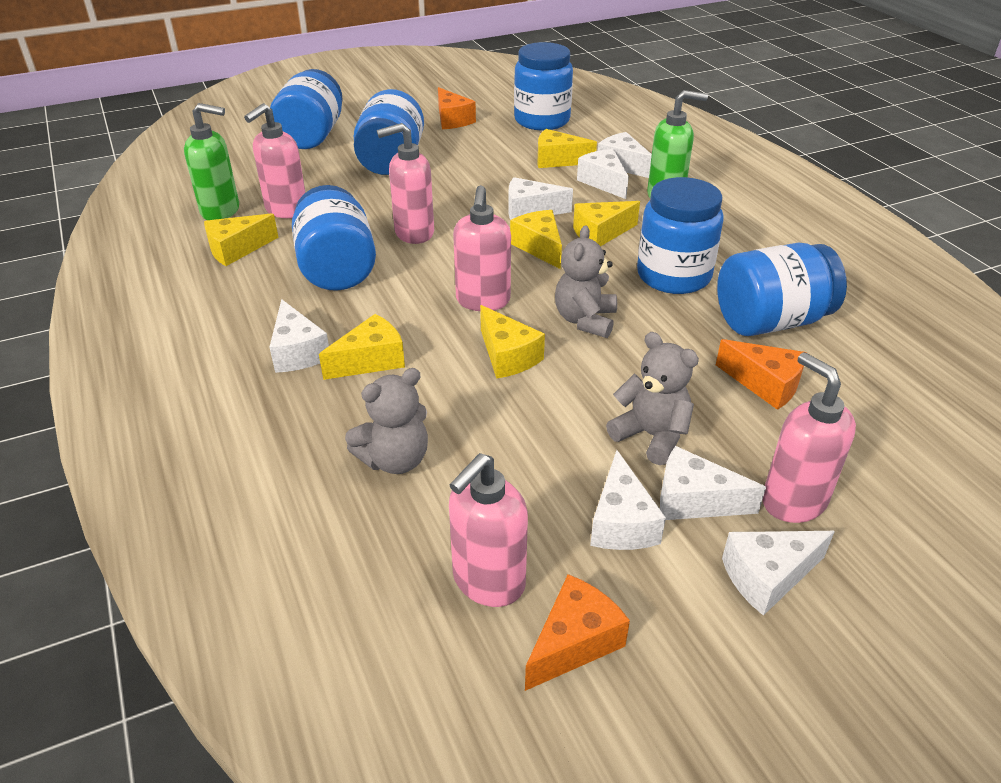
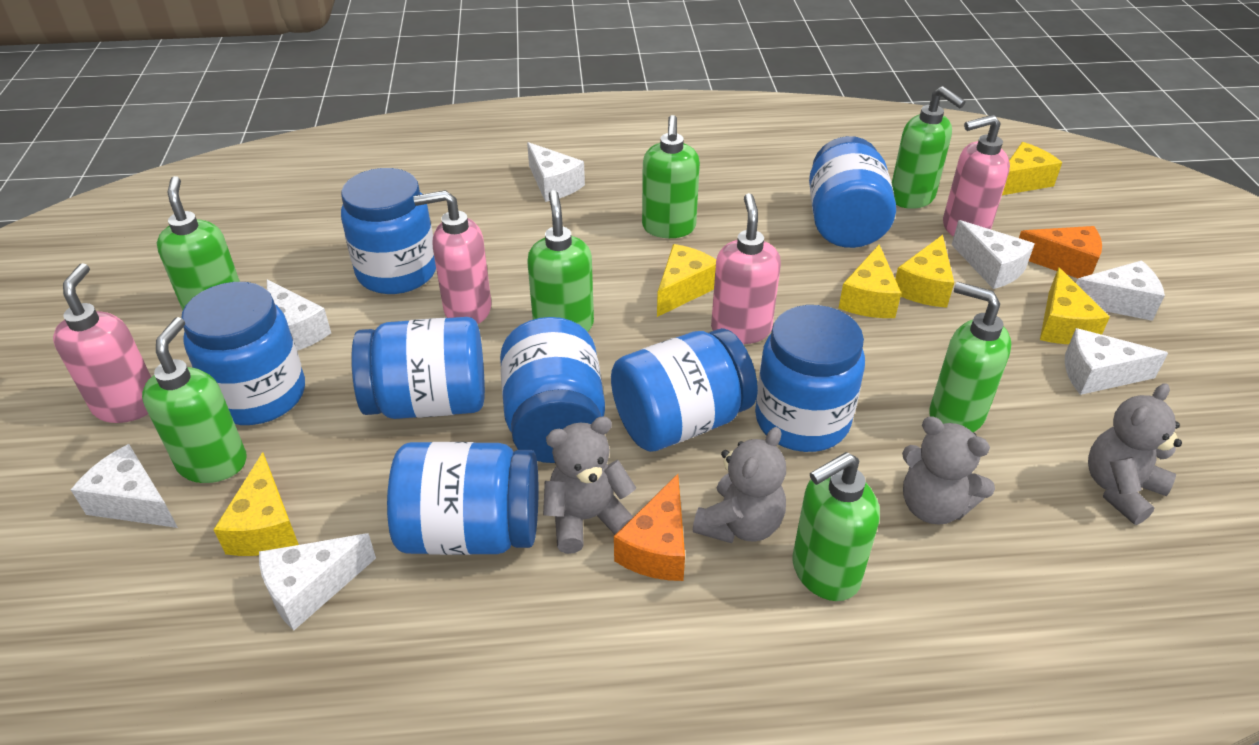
blue jar: 6 -> 8
green soap dispenser: 2 -> 7
grey teddy bear: 3 -> 4
orange cheese: 3 -> 2
pink soap dispenser: 5 -> 4

